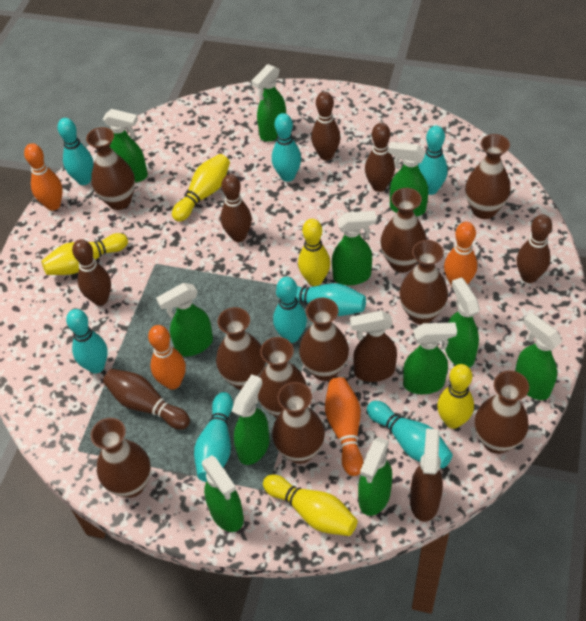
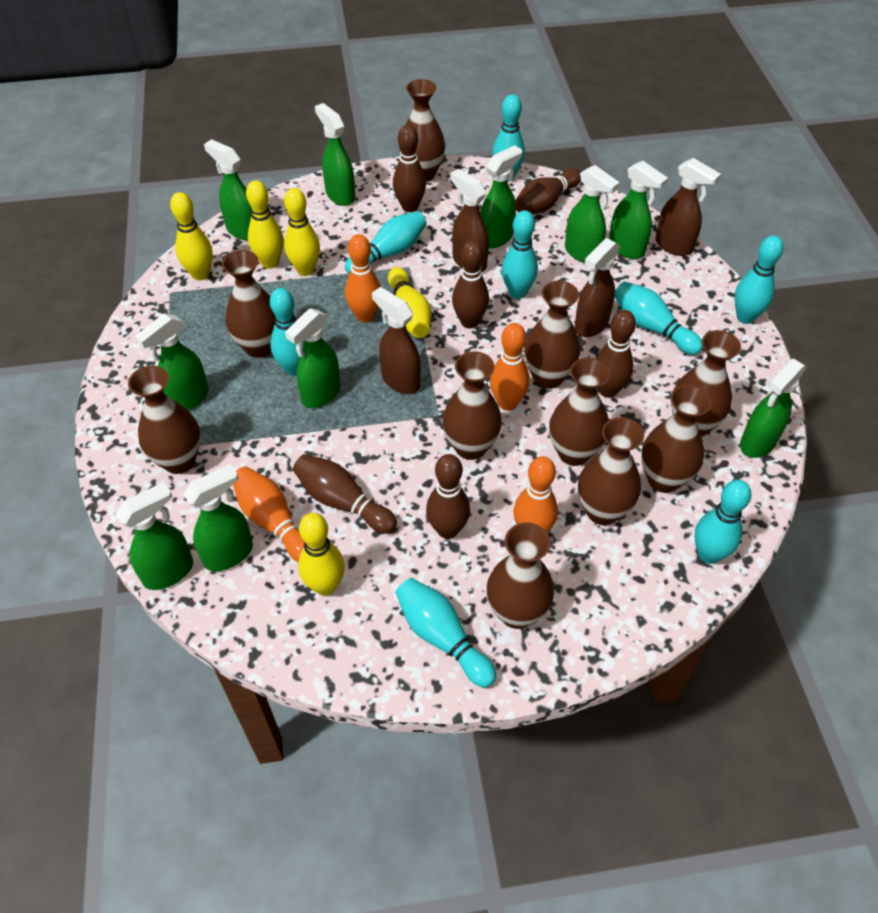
brown spray bottle: 2 -> 4
green spray bottle: 11 -> 10

